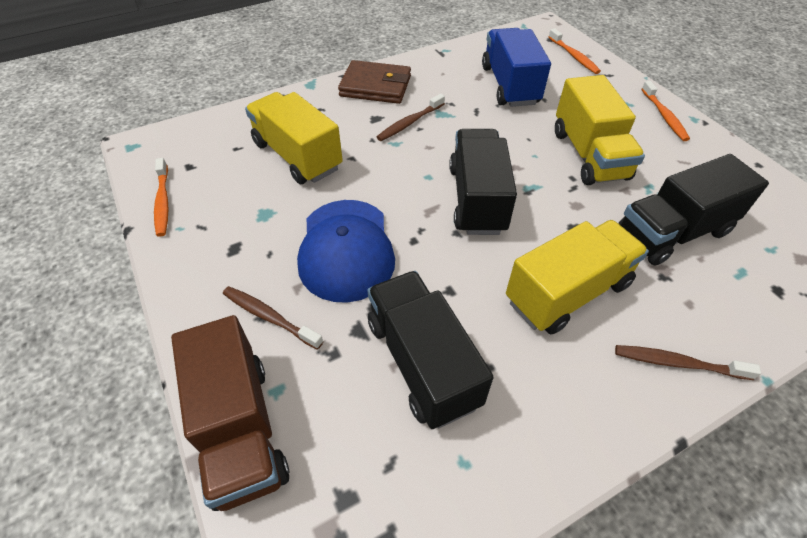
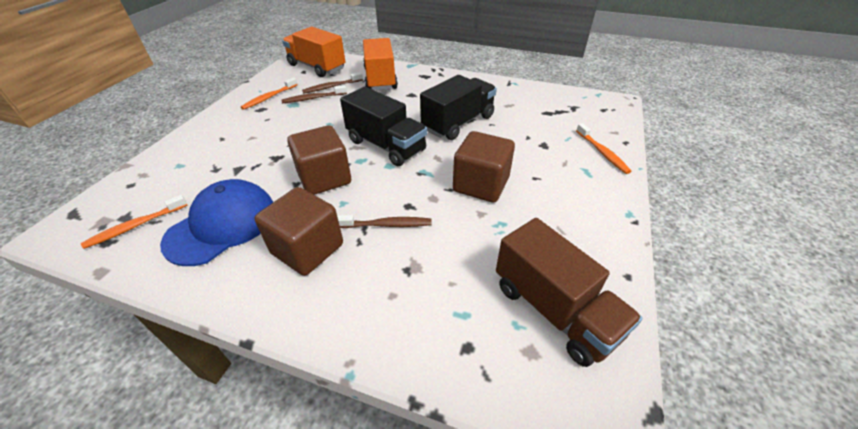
black truck: 3 -> 2
blue truck: 1 -> 0
brown cube: 0 -> 3
brown wallet: 1 -> 0
orange truck: 0 -> 2
yellow truck: 3 -> 0

